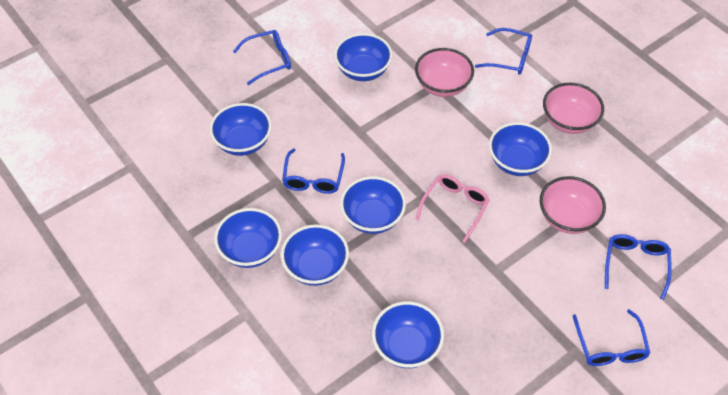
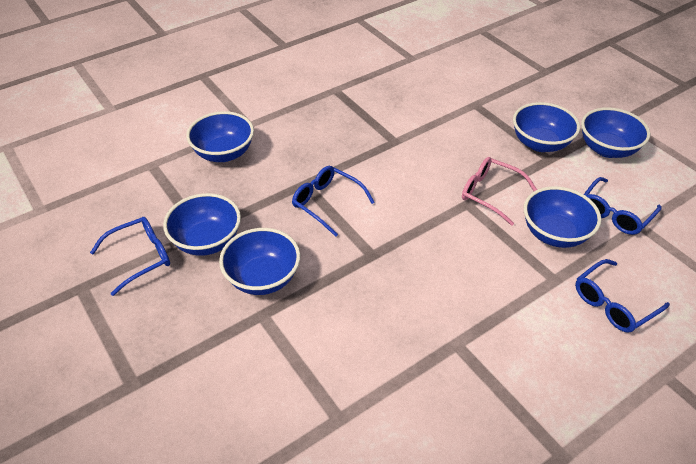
blue bowl: 7 -> 6
blue glasses: 5 -> 4
pink bowl: 3 -> 0

